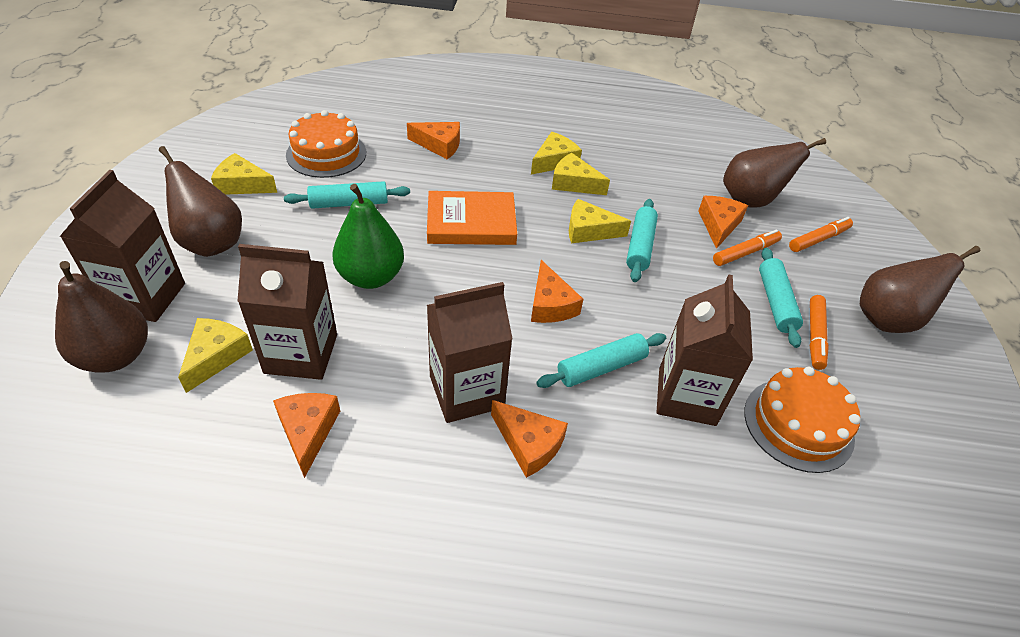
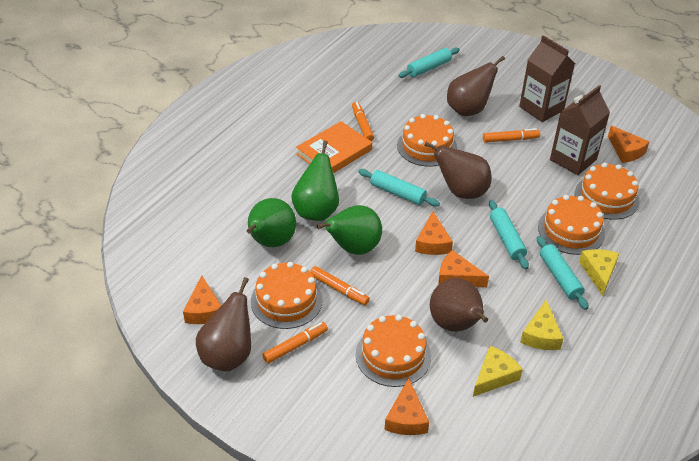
brown carton: 4 -> 2
green pear: 1 -> 3
orange cake: 2 -> 5
orange marker: 3 -> 4
yellow cheese: 5 -> 3

